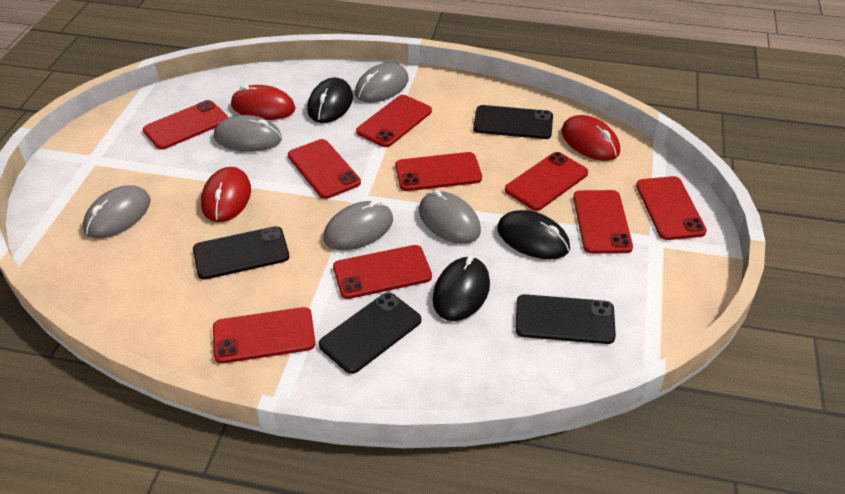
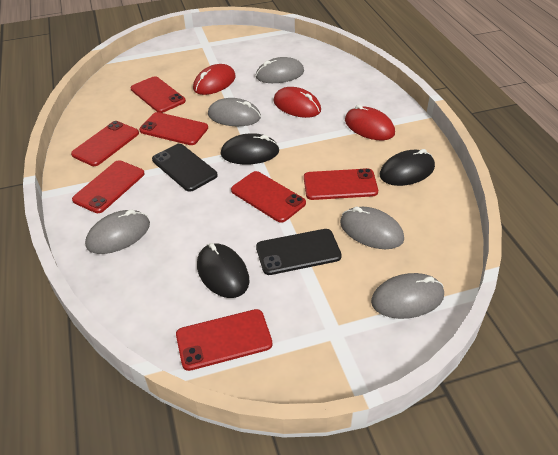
black phone: 4 -> 2
red phone: 9 -> 7

